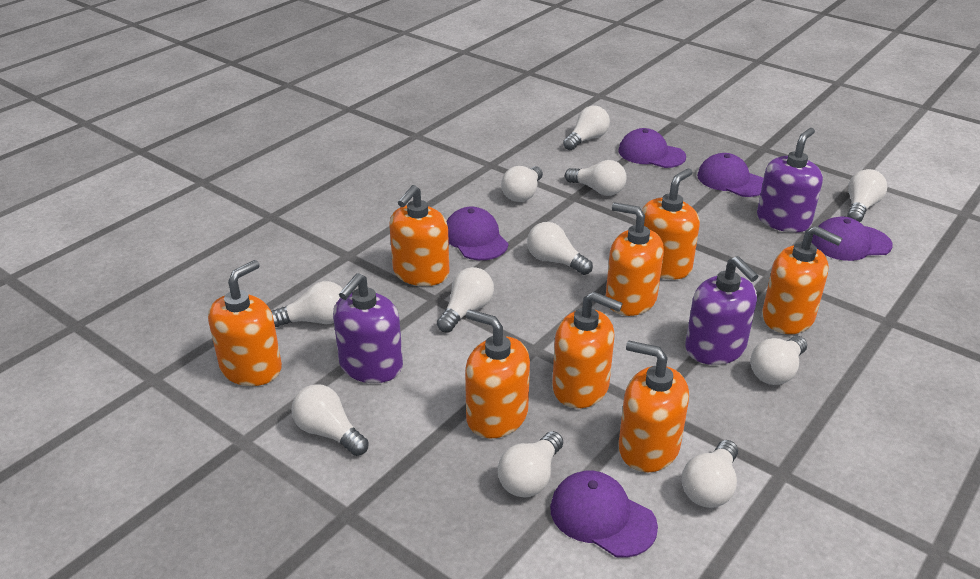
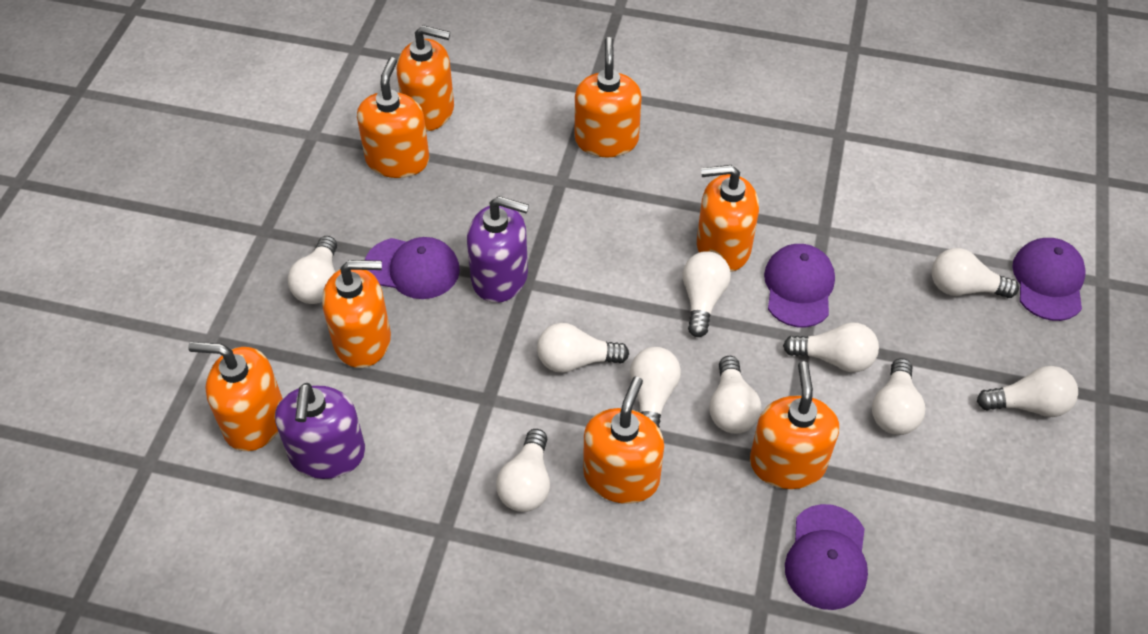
purple cap: 5 -> 4
purple soap dispenser: 3 -> 2
white light bulb: 11 -> 10

